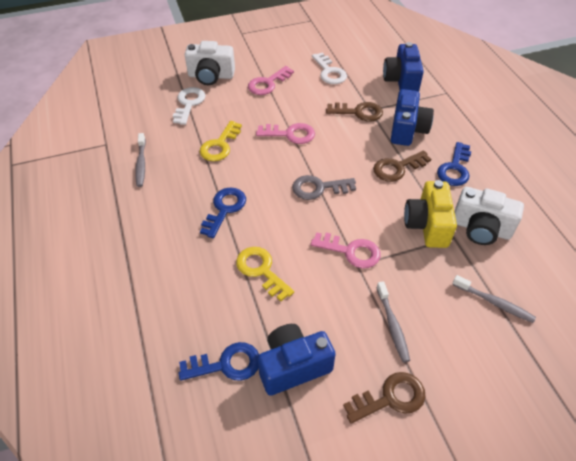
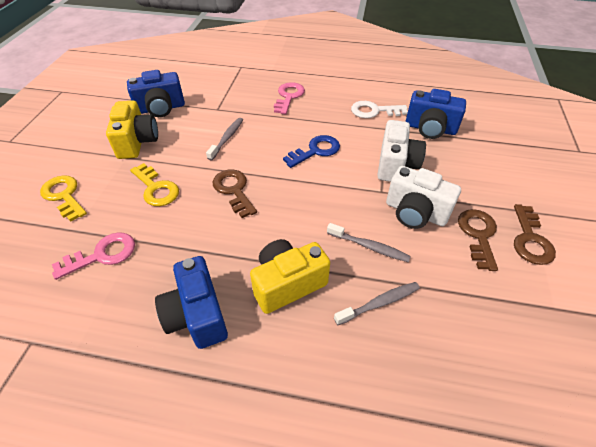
blue key: 3 -> 1
grey key: 1 -> 0
pink key: 3 -> 2
white key: 2 -> 1
yellow camera: 1 -> 2

